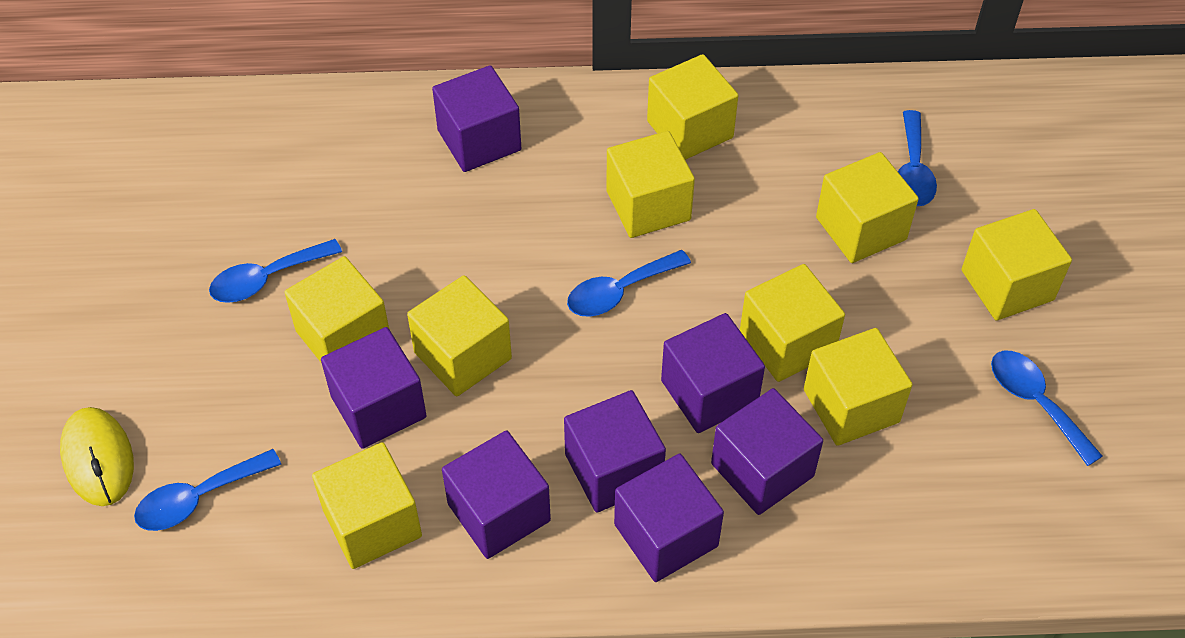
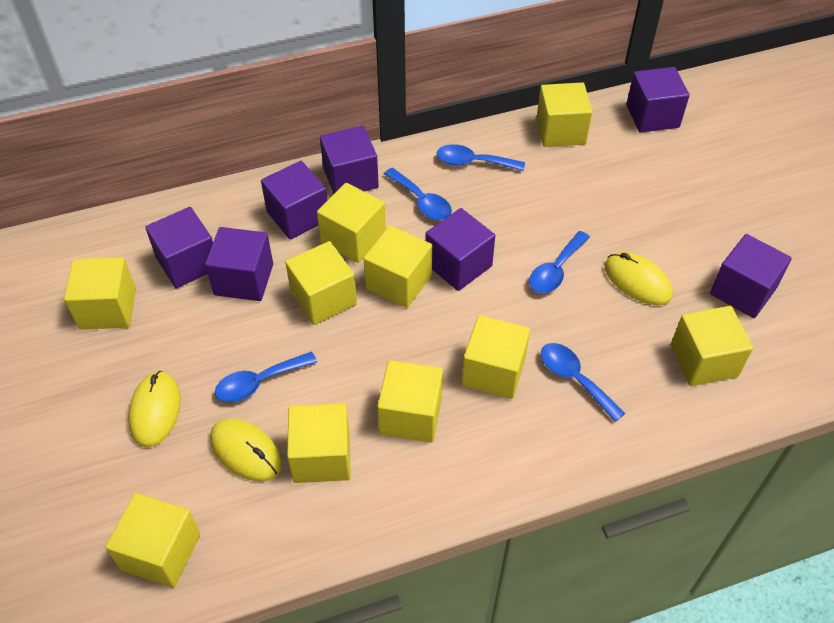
yellow cube: 9 -> 10
yellow mouse: 1 -> 3

